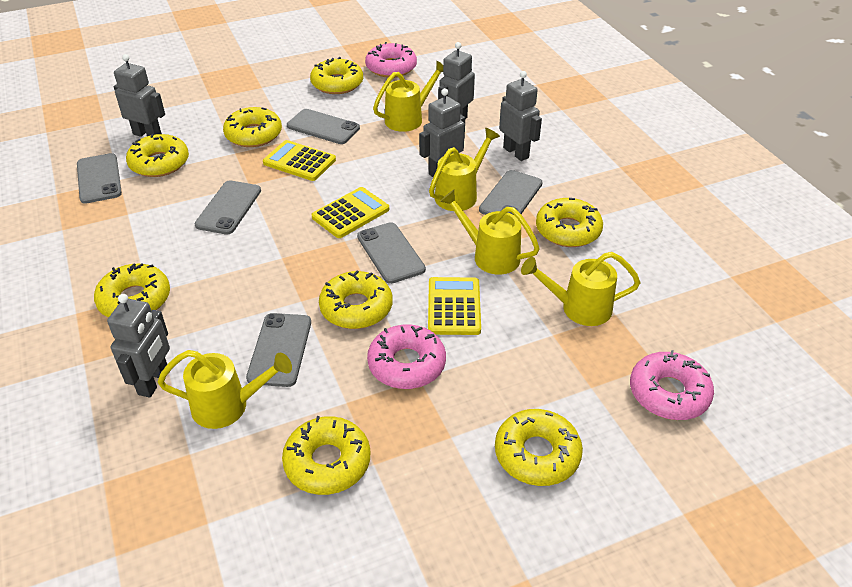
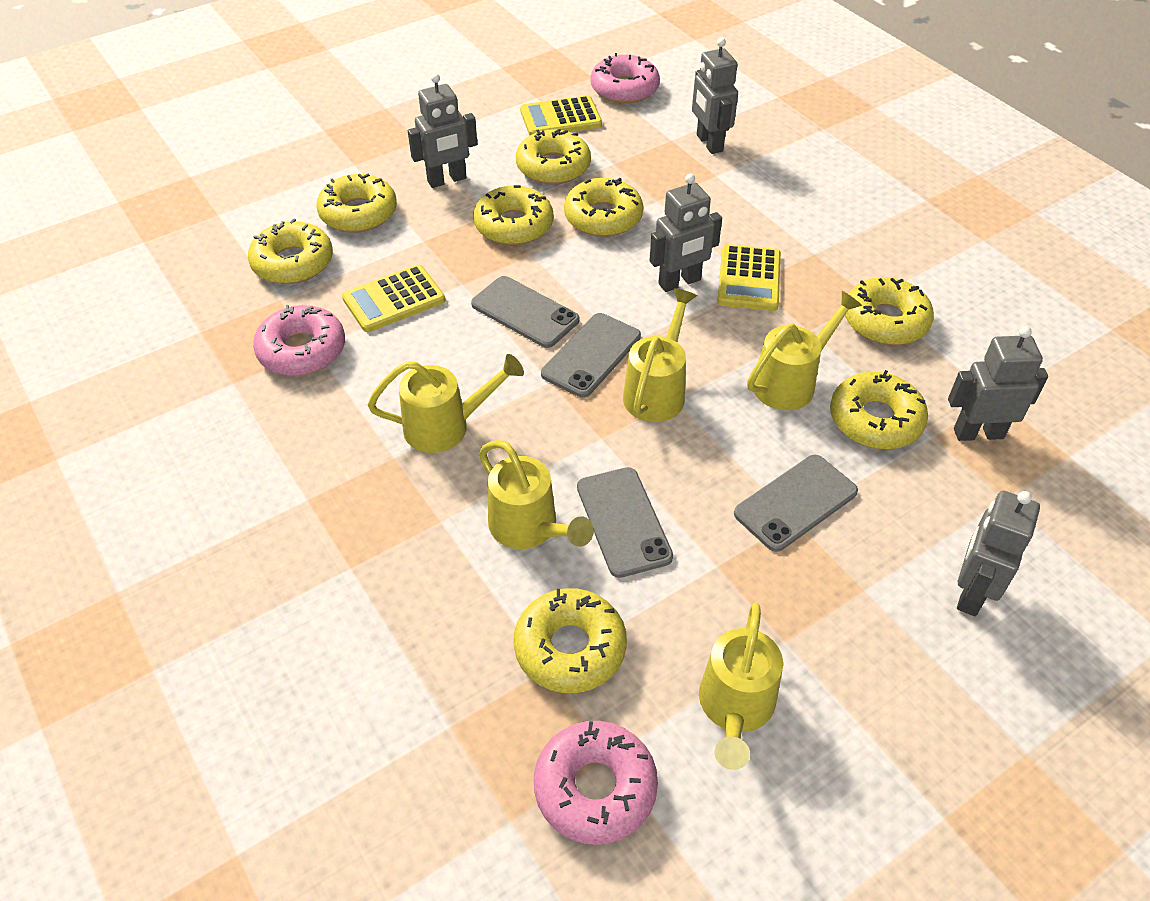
grey phone: 6 -> 4

